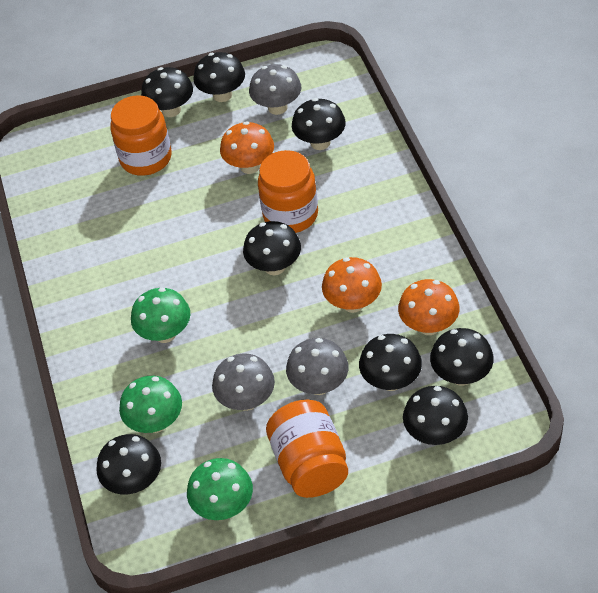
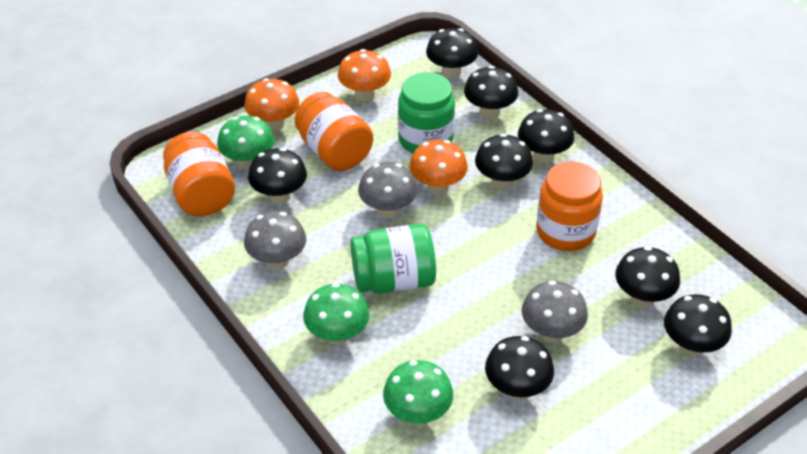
green jar: 0 -> 2

